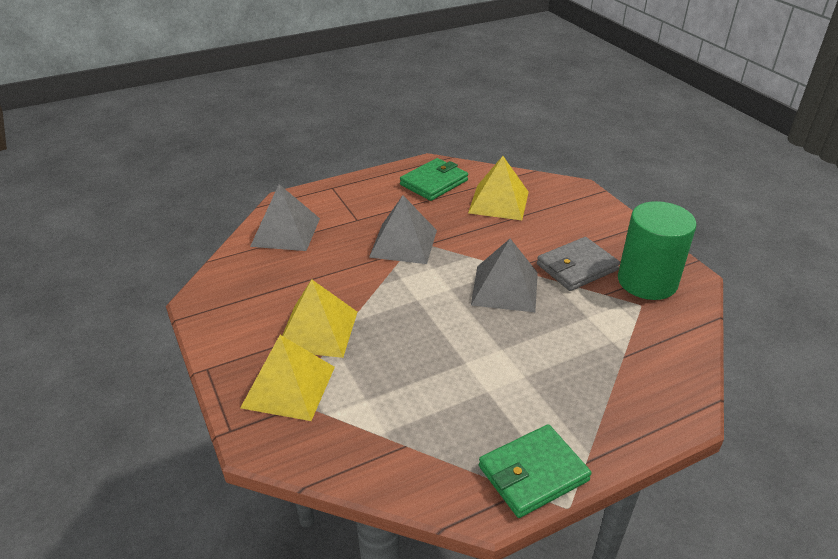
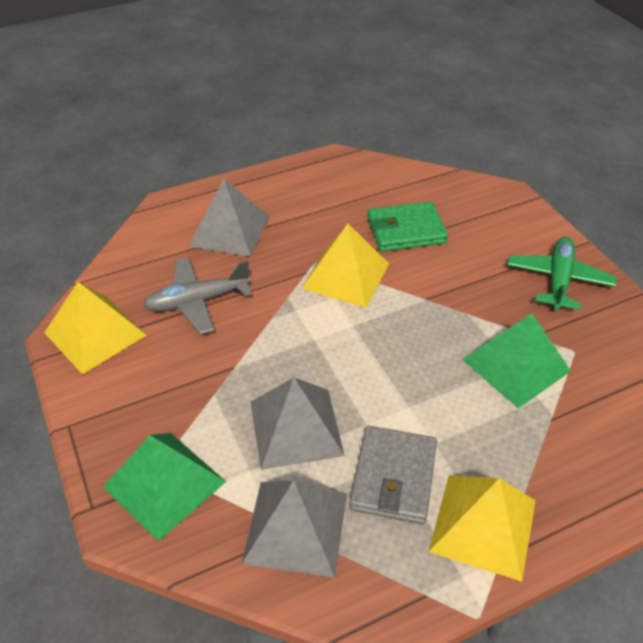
green cylinder: 1 -> 0
green plane: 0 -> 1
green pyramid: 0 -> 2
green wallet: 2 -> 1
grey plane: 0 -> 1

